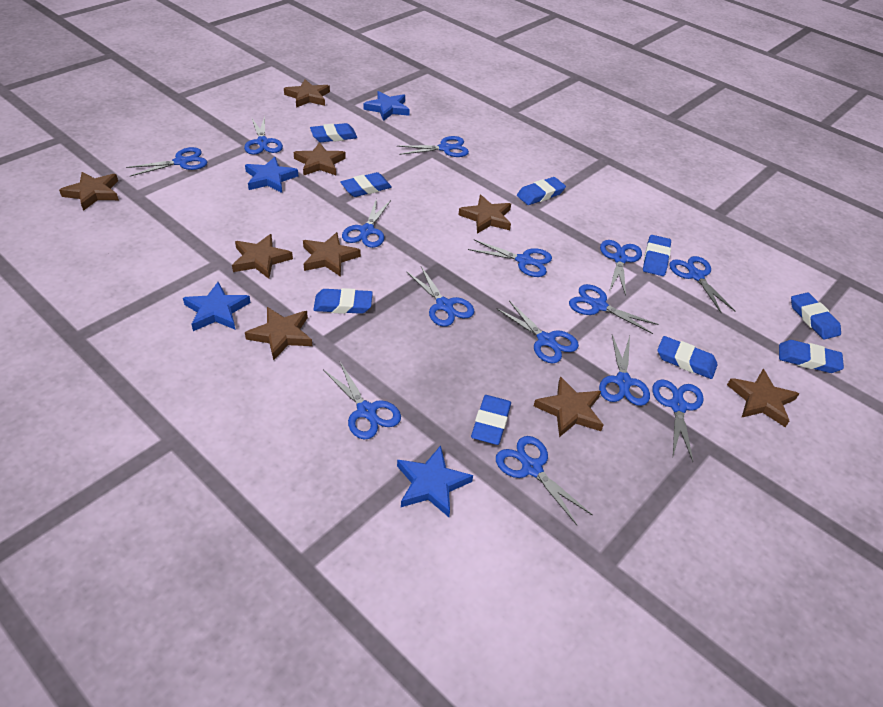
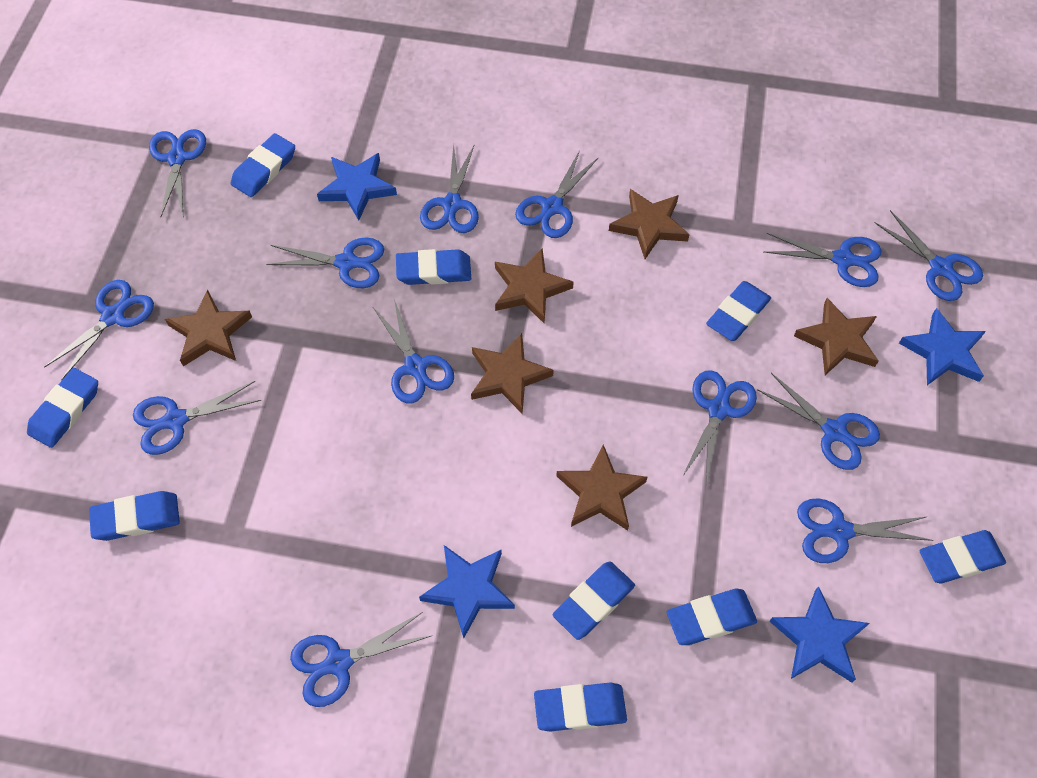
blue scissors: 14 -> 13
brown star: 9 -> 6

